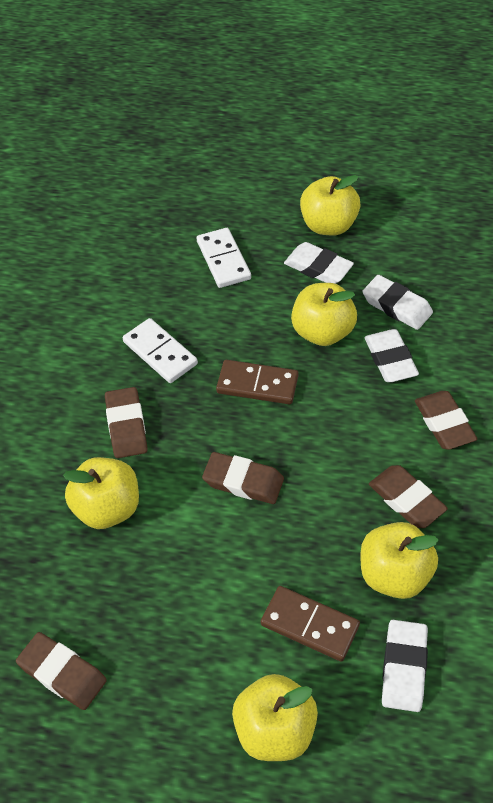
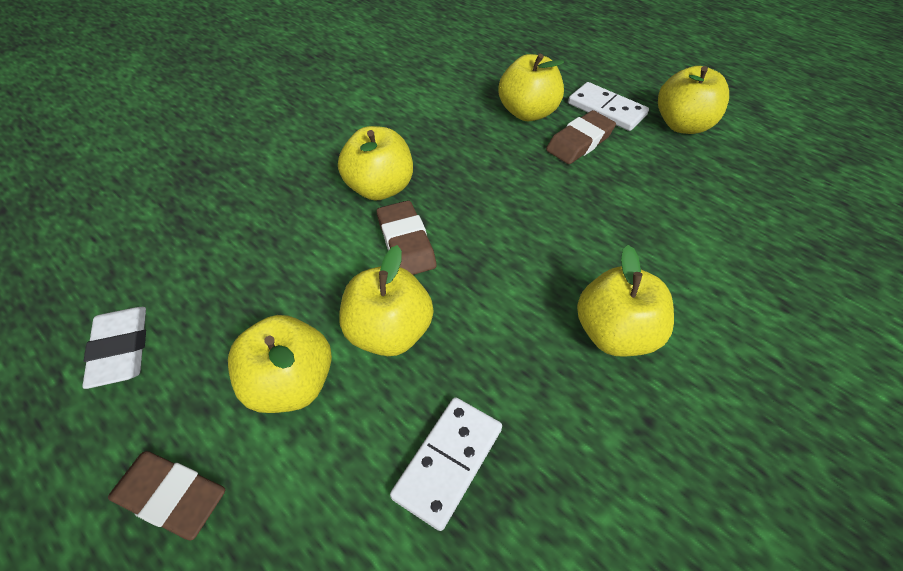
brown domino: 2 -> 0
brown eraser: 5 -> 3
white eraser: 4 -> 1
yellow apple: 5 -> 6

